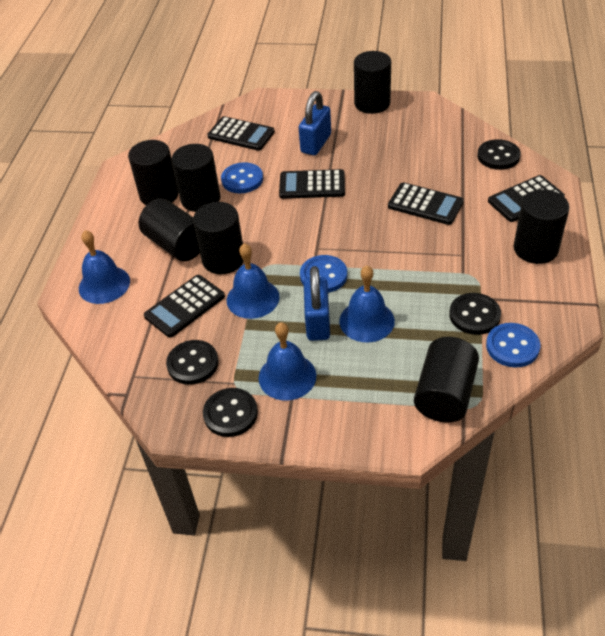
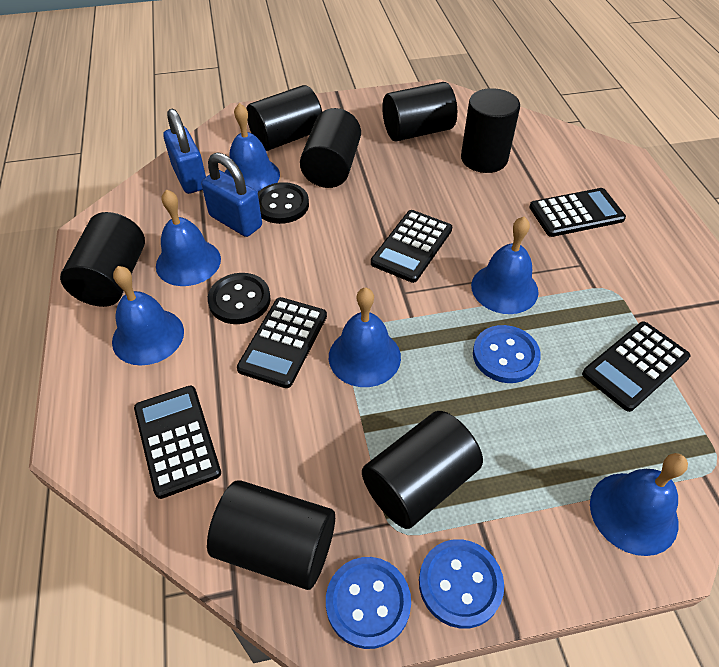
black button: 4 -> 2
blue bell: 4 -> 6

